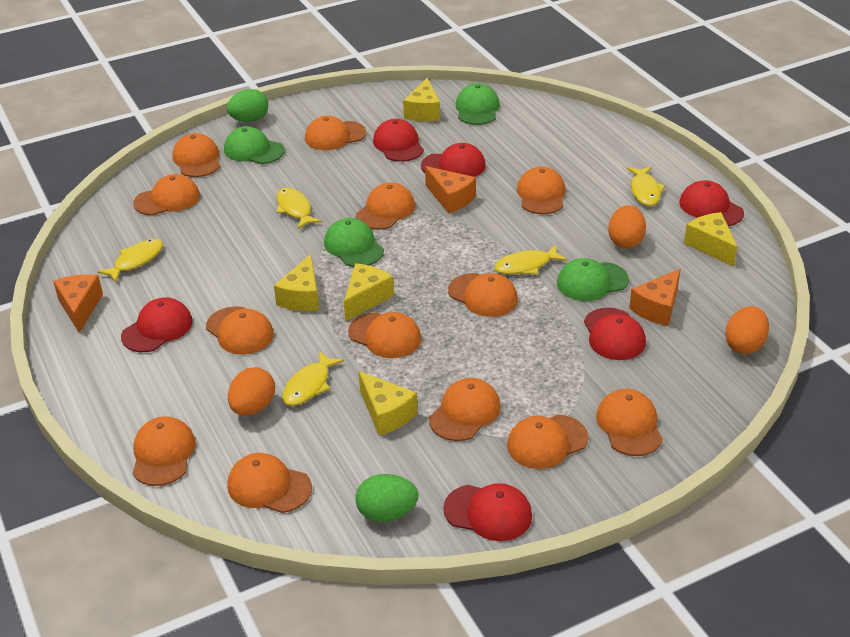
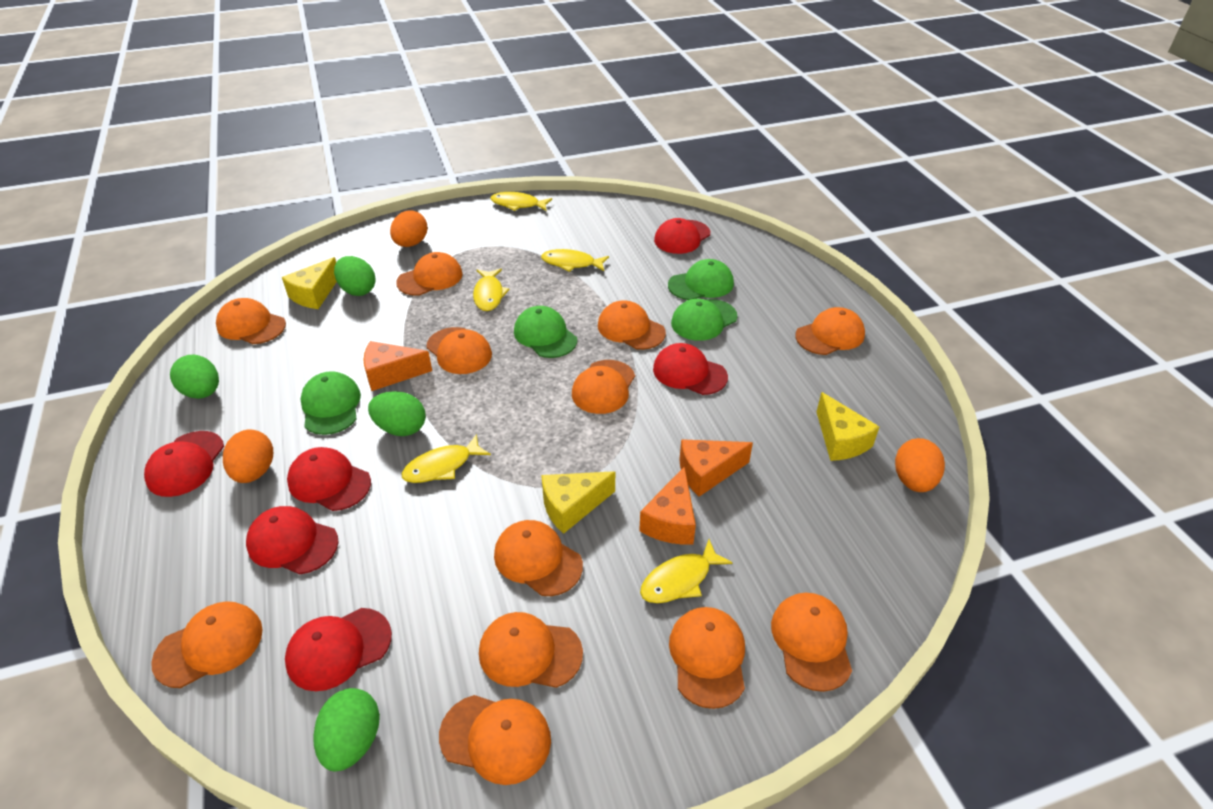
green egg: 2 -> 4
orange cap: 13 -> 12
yellow cheese: 5 -> 3

